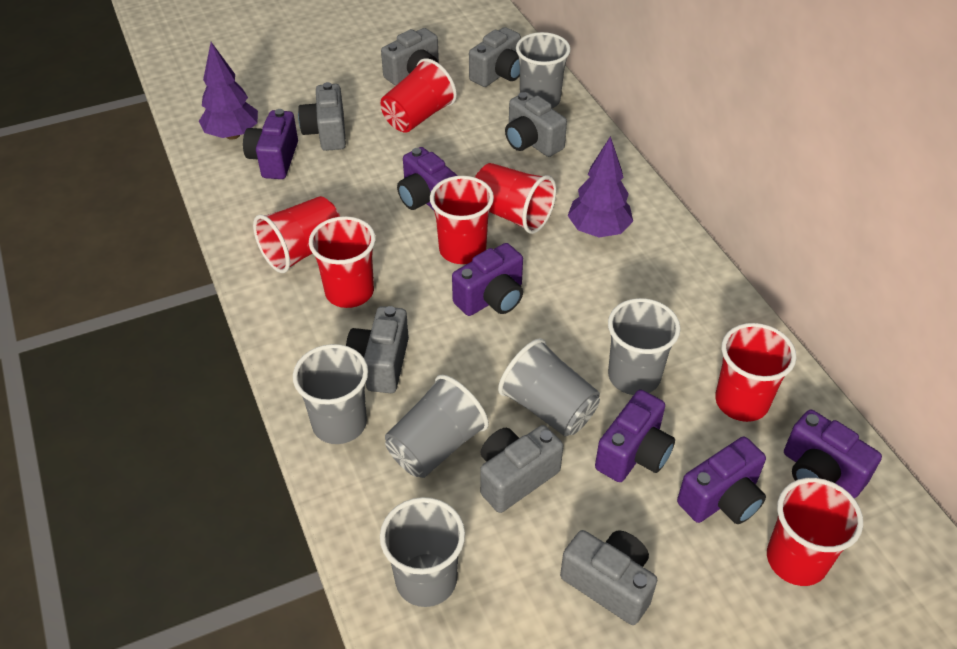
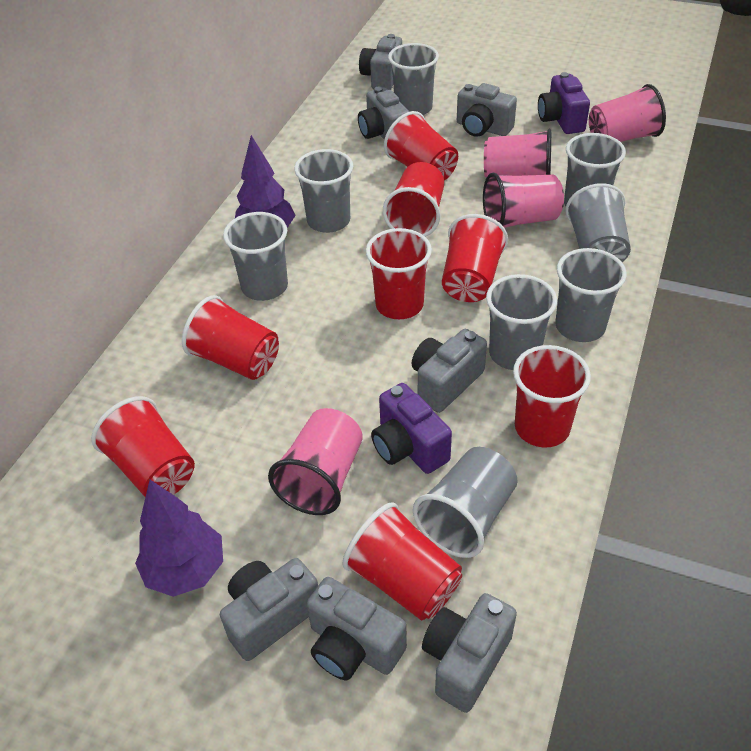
grey cup: 6 -> 8
pink cup: 0 -> 4
purple camera: 6 -> 2
red cup: 7 -> 8

